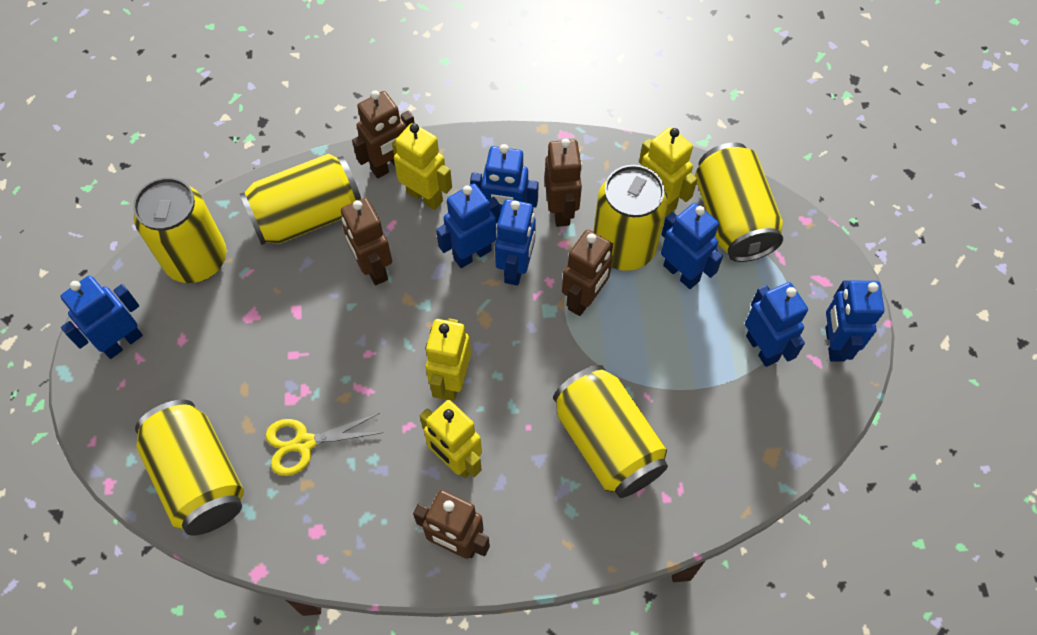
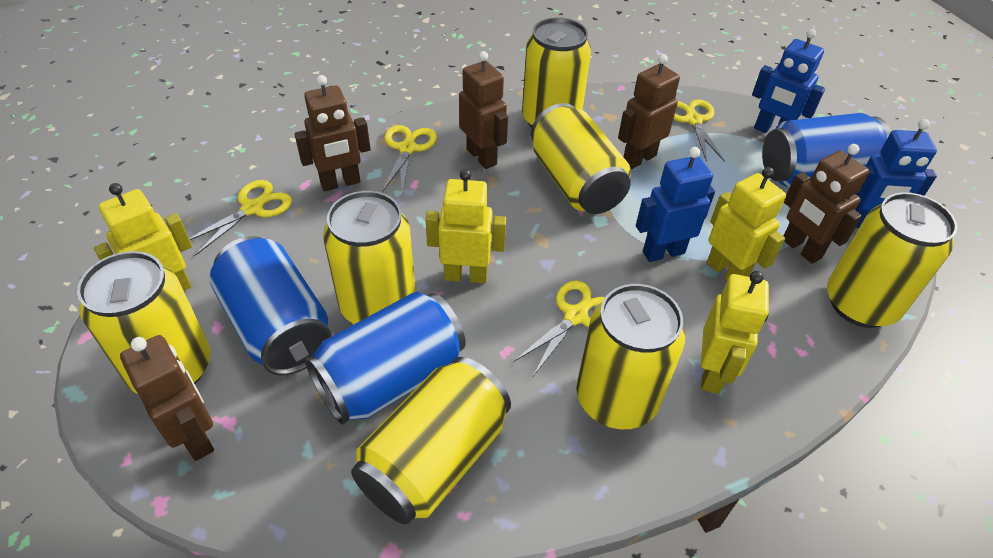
blue can: 0 -> 3
blue robot: 7 -> 3
yellow can: 6 -> 7
yellow scissors: 1 -> 4

